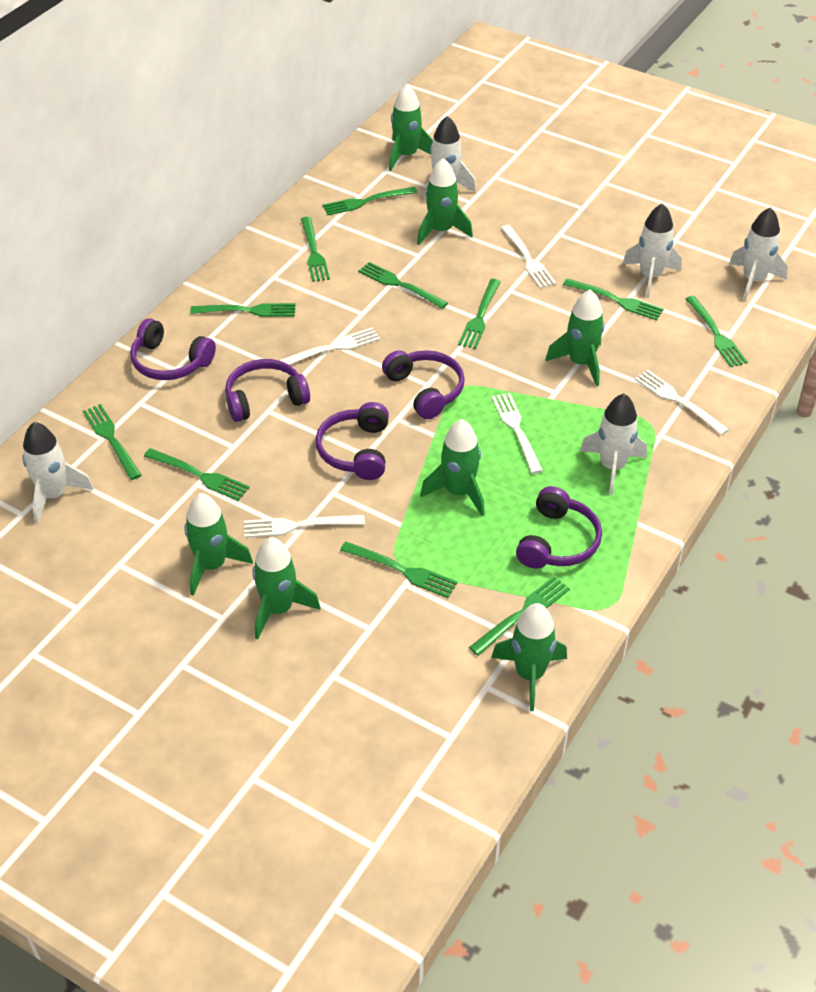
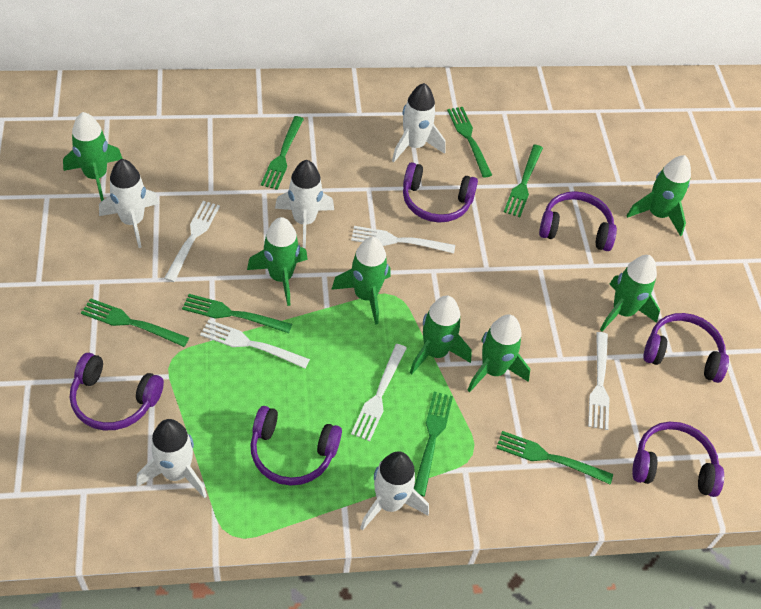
green fork: 11 -> 7
purple headphones: 5 -> 6

